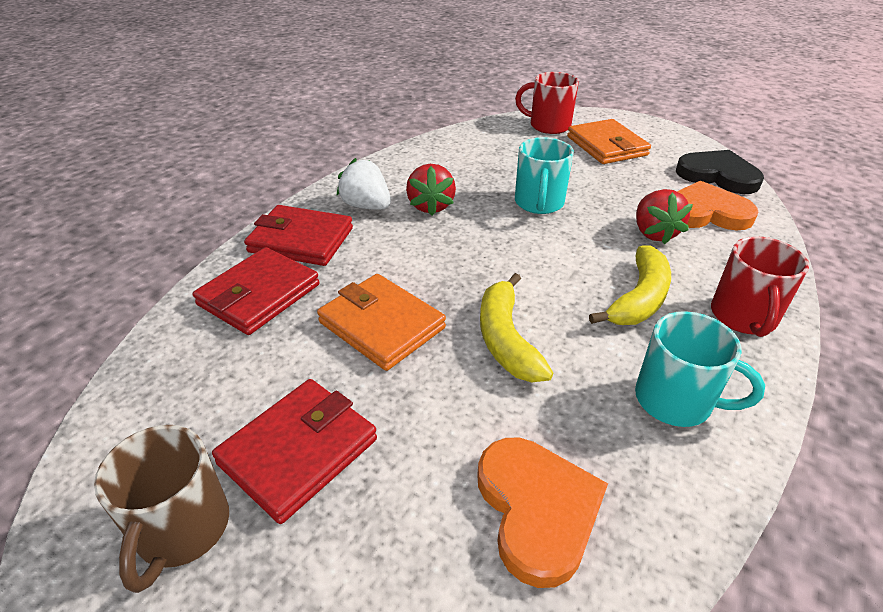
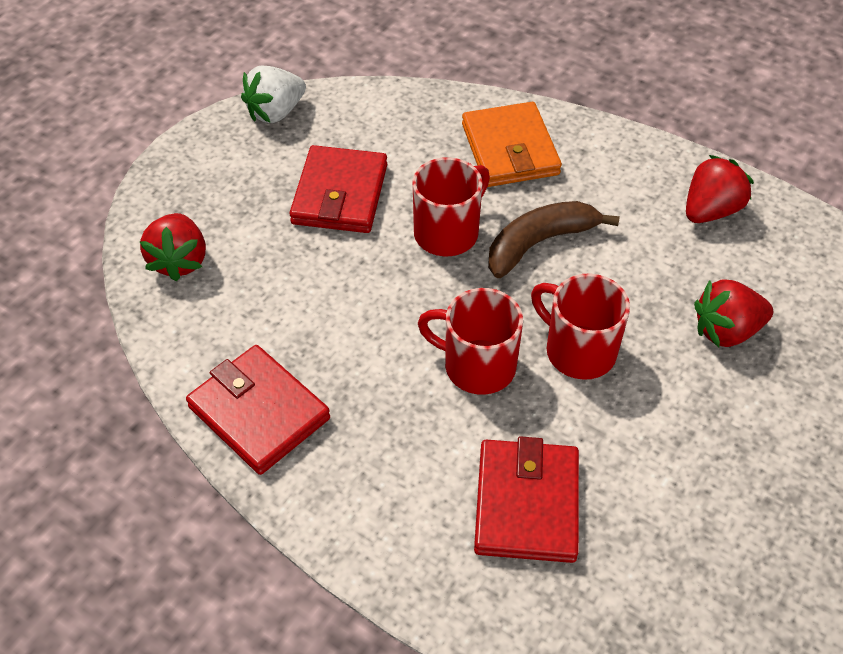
black heart: 1 -> 0
brown banana: 0 -> 1
brown mug: 1 -> 0
orange heart: 2 -> 0
orange wallet: 2 -> 1
red mug: 2 -> 3
red strawberry: 2 -> 3
turquoise mug: 2 -> 0
yellow banana: 2 -> 0

